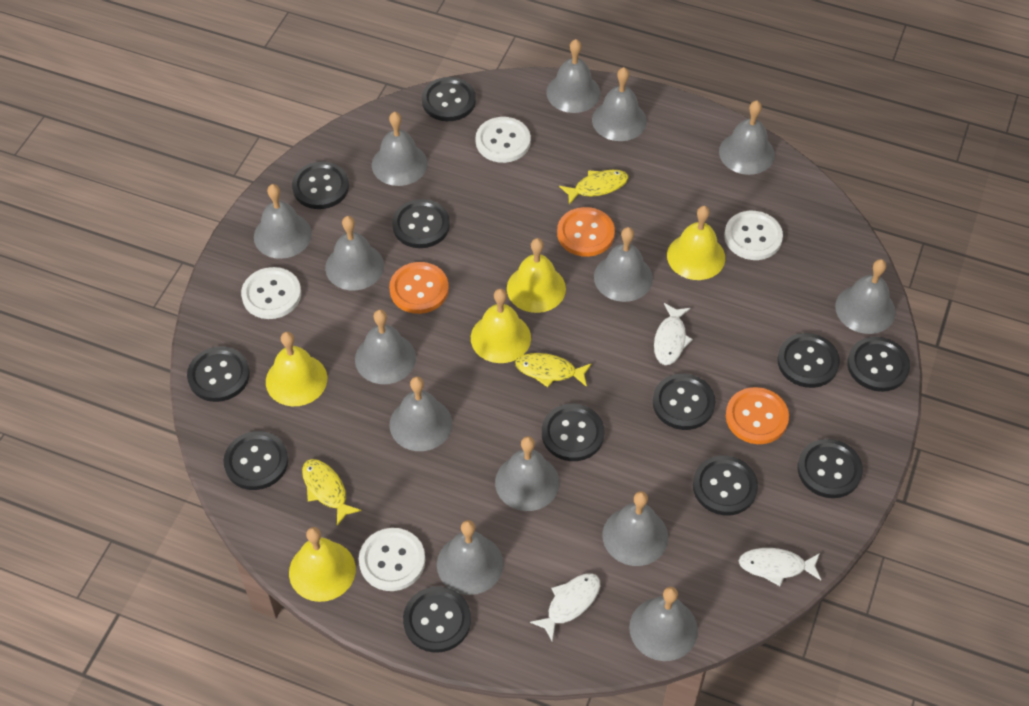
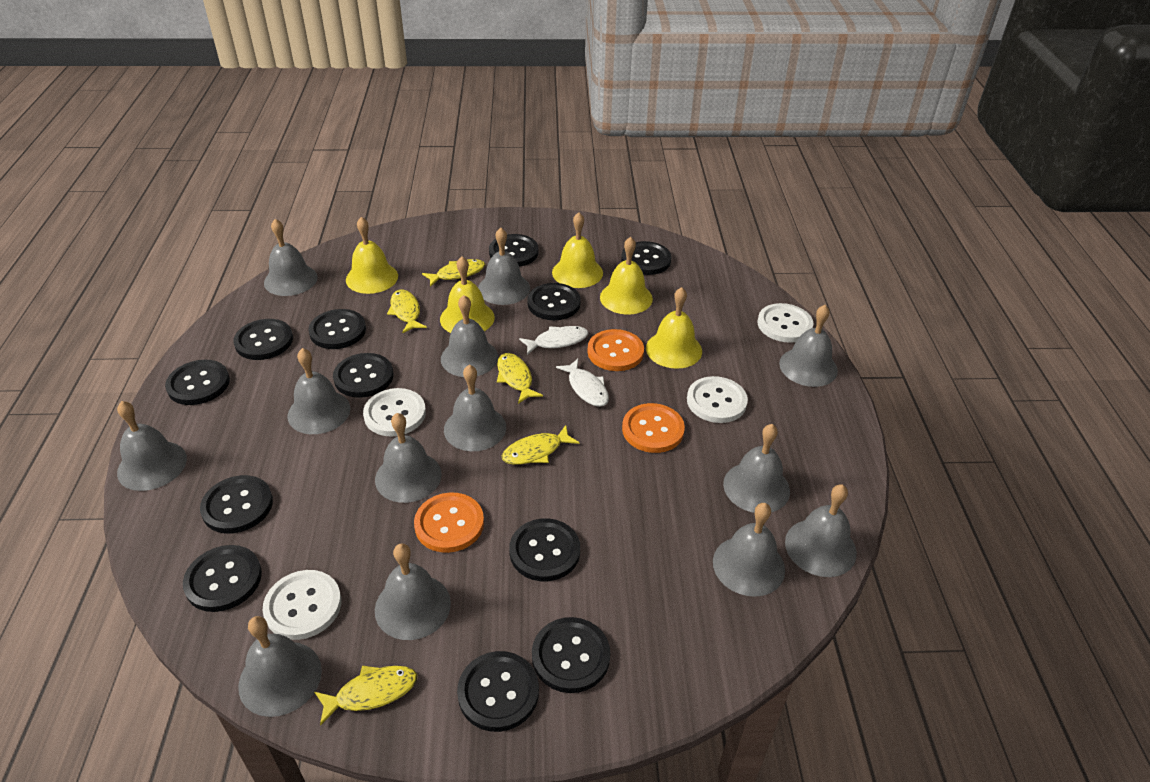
grey bell: 14 -> 13
white fish: 3 -> 2
yellow fish: 3 -> 5

